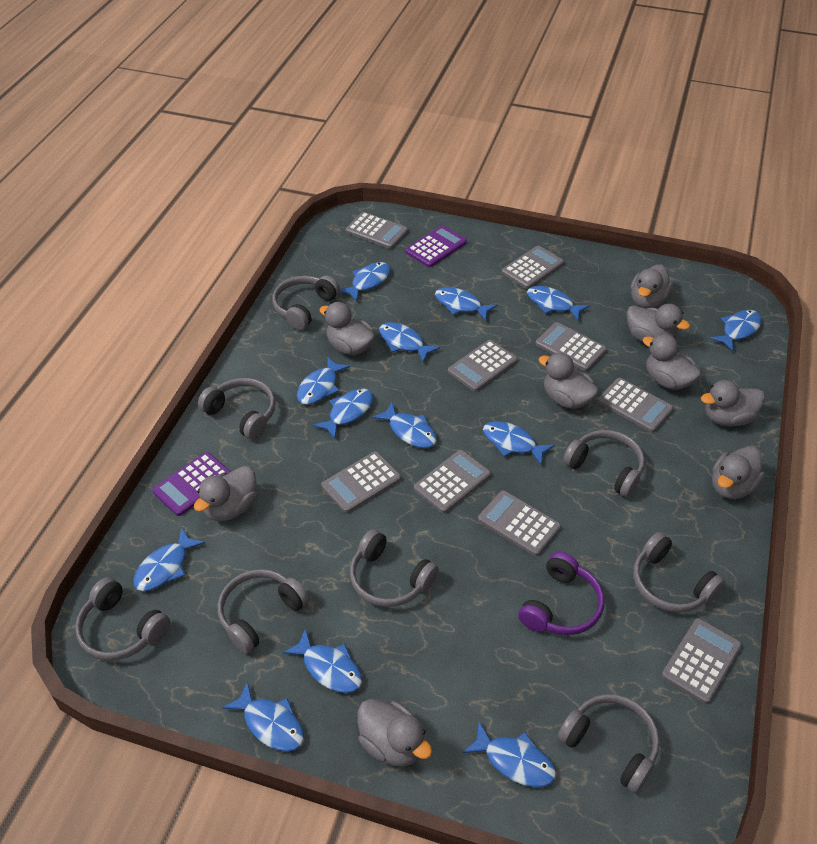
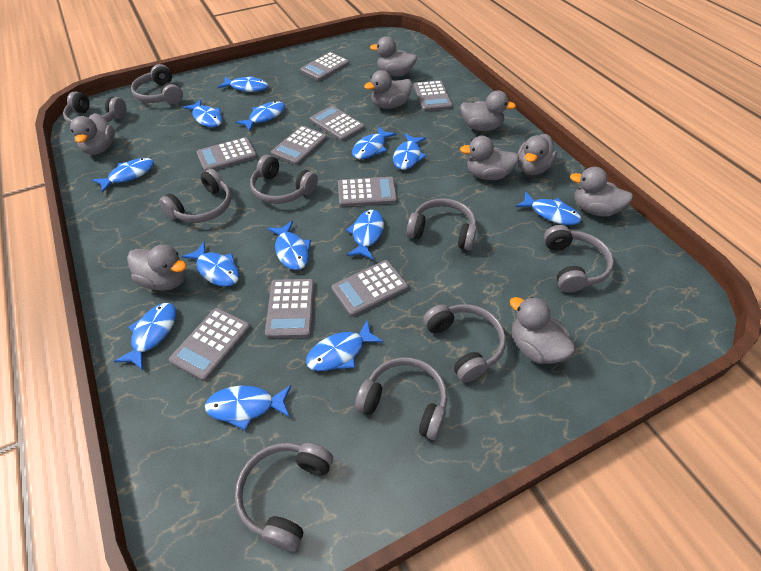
grey headphones: 8 -> 9
purple calculator: 2 -> 0
purple headphones: 1 -> 0

